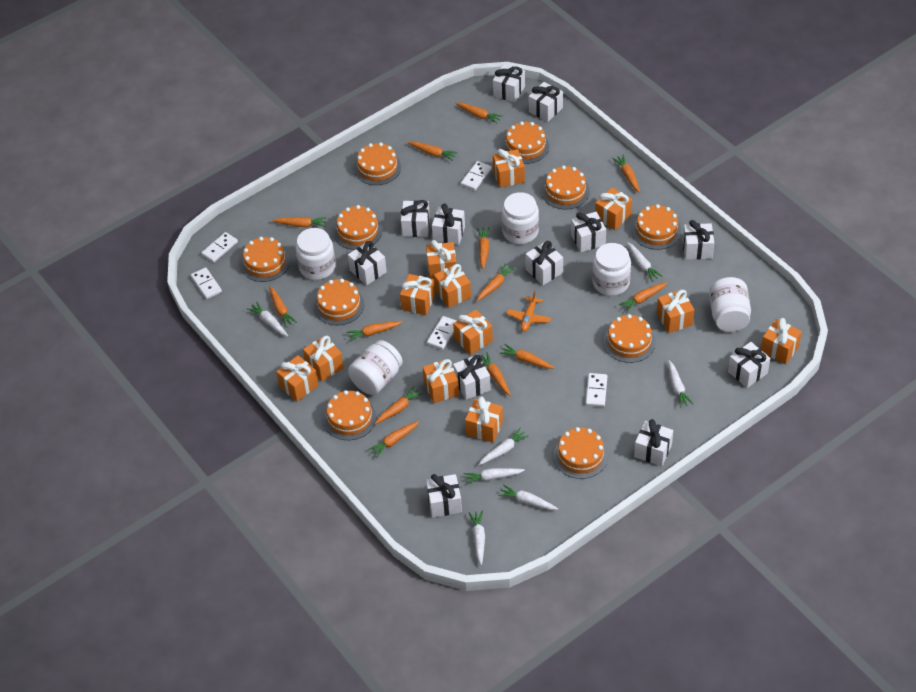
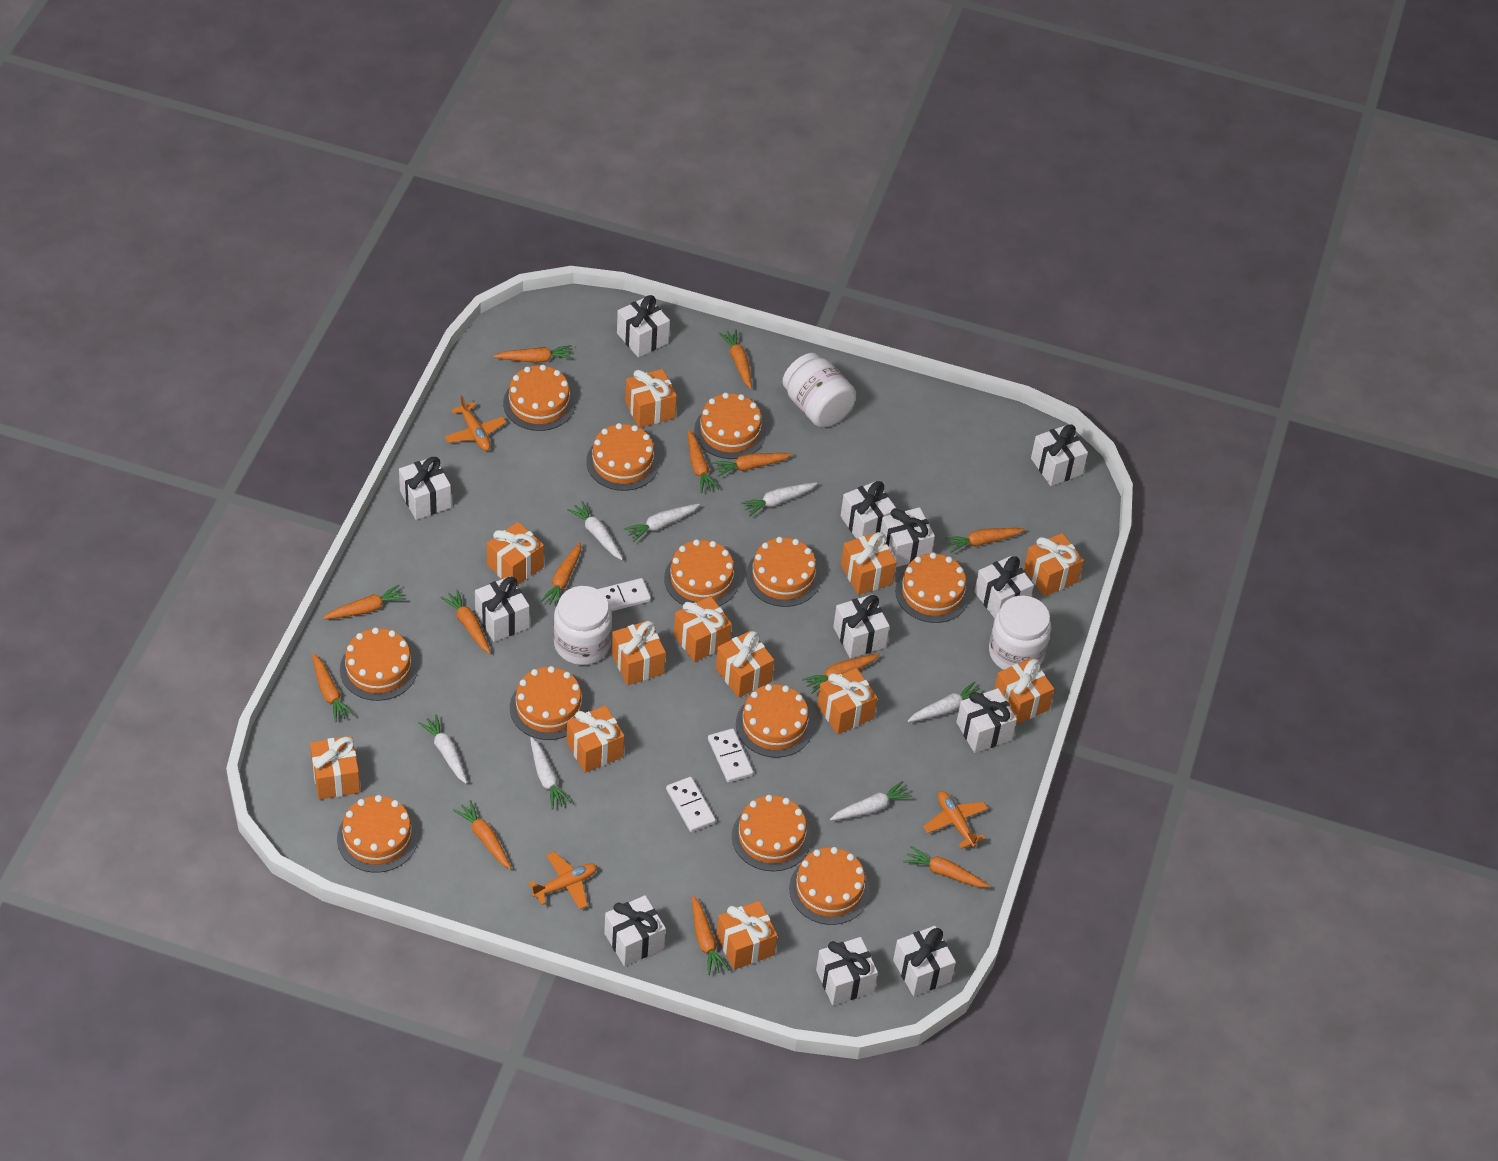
orange cake: 10 -> 12
orange plane: 1 -> 3
white domino: 5 -> 3
white jar: 5 -> 3

